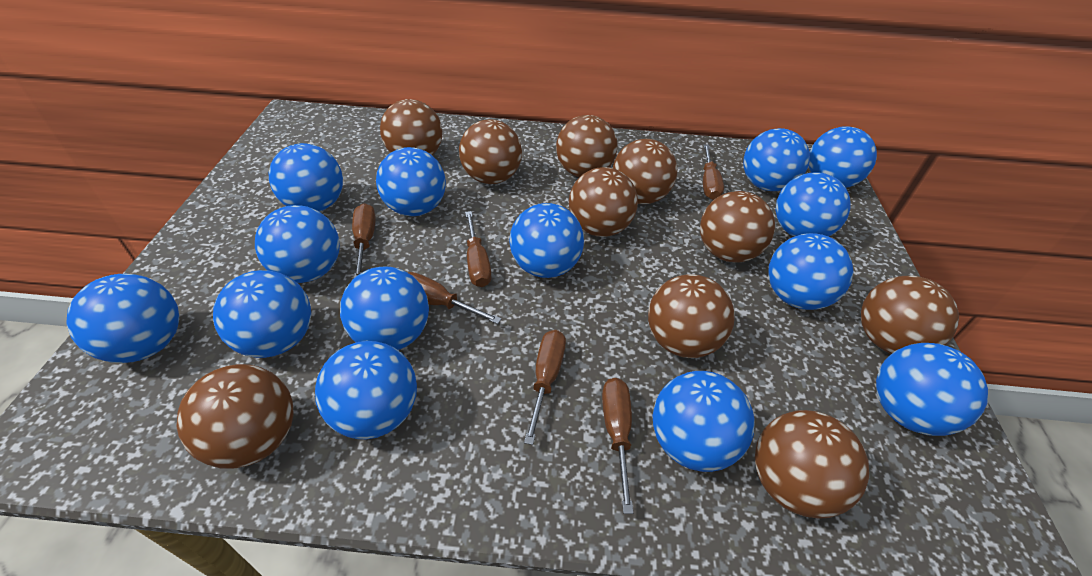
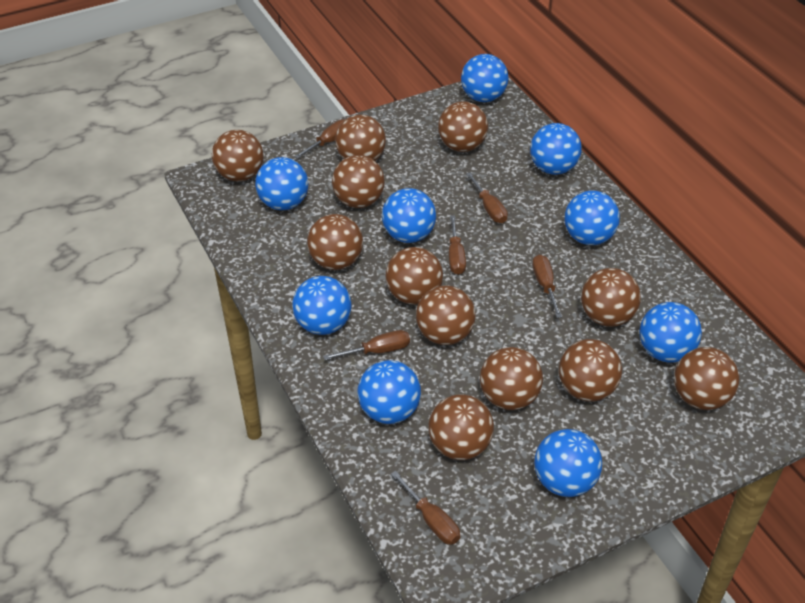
blue ball: 14 -> 9
brown ball: 10 -> 12

